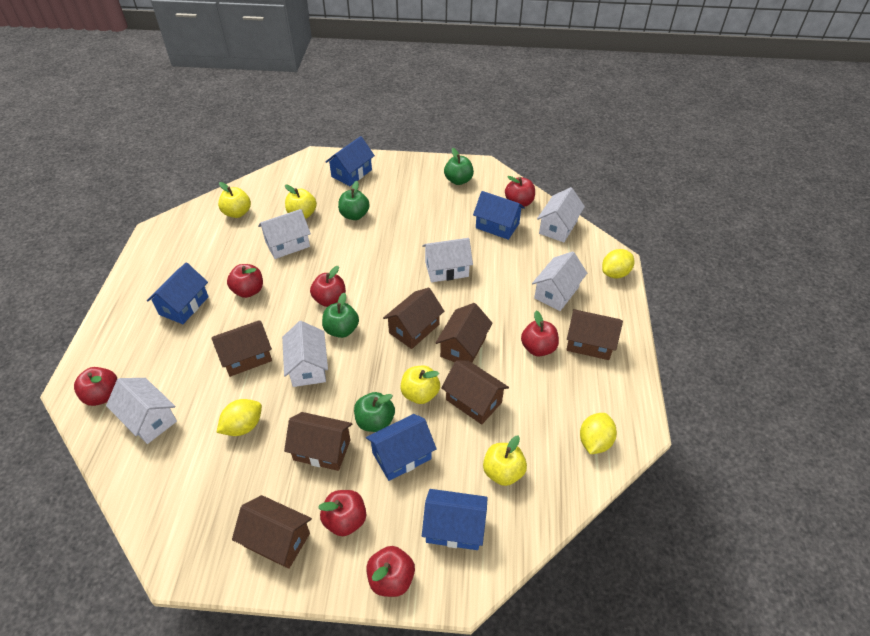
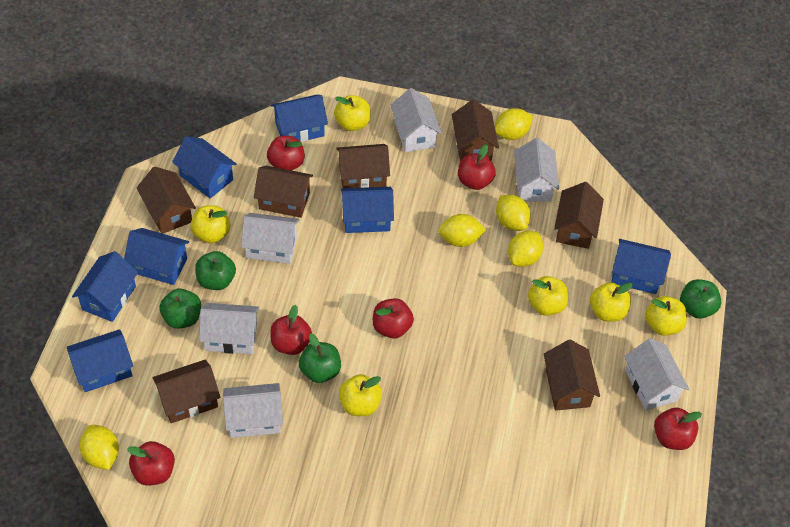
blue house: 5 -> 7
red apple: 7 -> 6
yellow apple: 4 -> 6
yellow lemon: 3 -> 5

